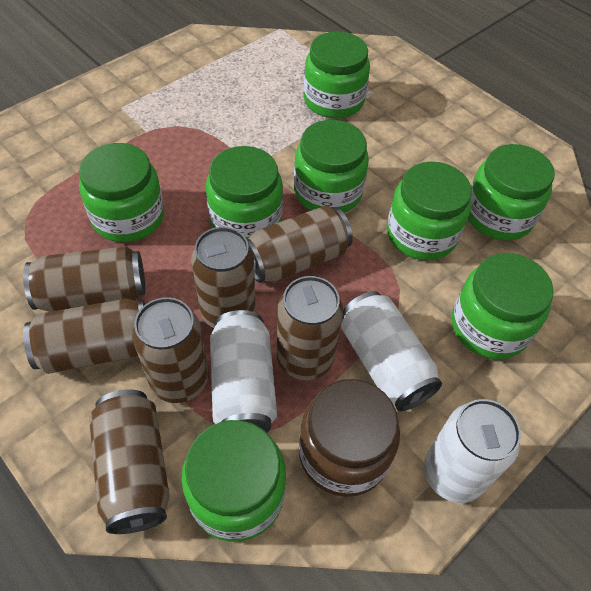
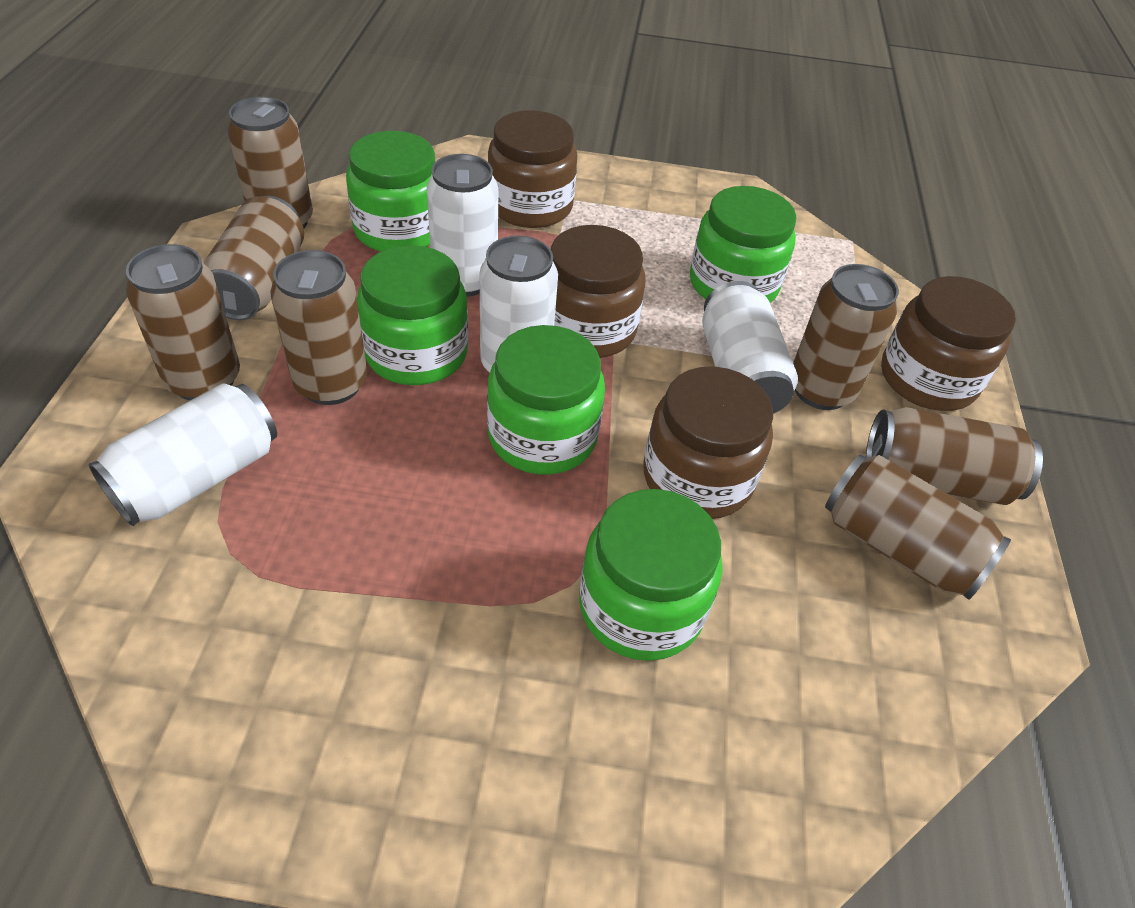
brown jar: 1 -> 4
green jar: 8 -> 5
white can: 3 -> 4

